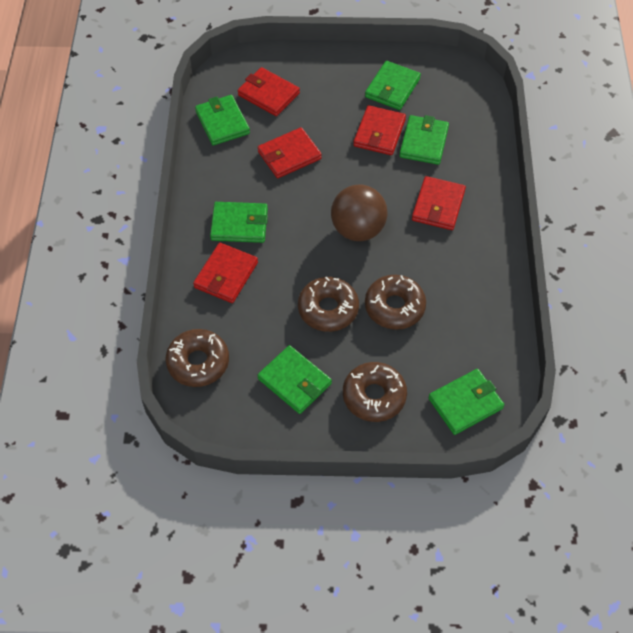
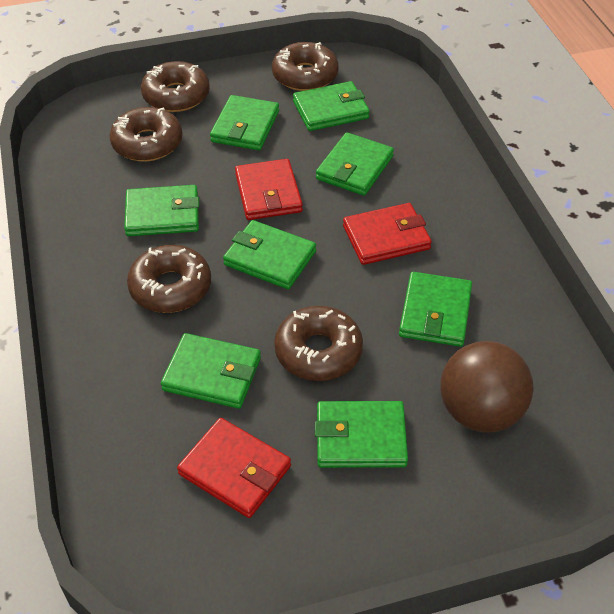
brown donut: 4 -> 5
green wallet: 6 -> 8
red wallet: 5 -> 3

